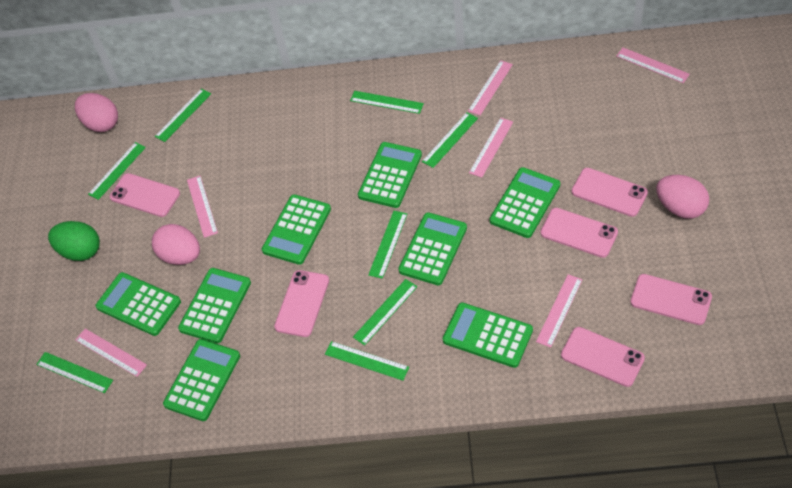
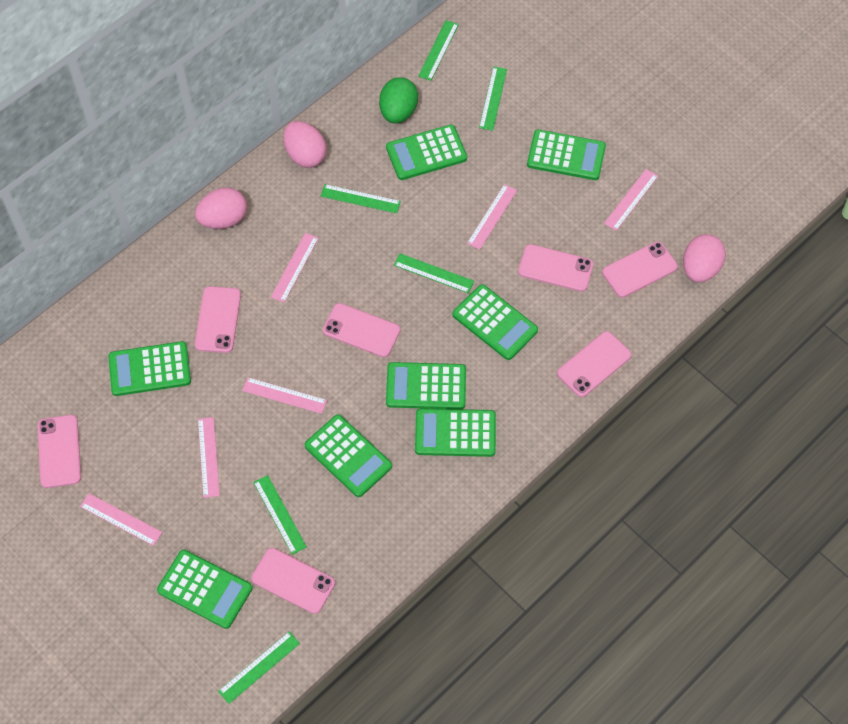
green ruler: 8 -> 6
pink phone: 6 -> 7

